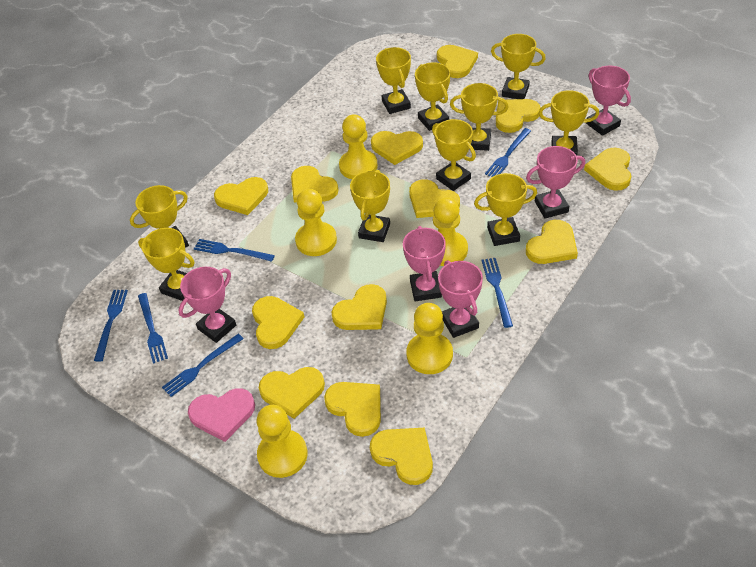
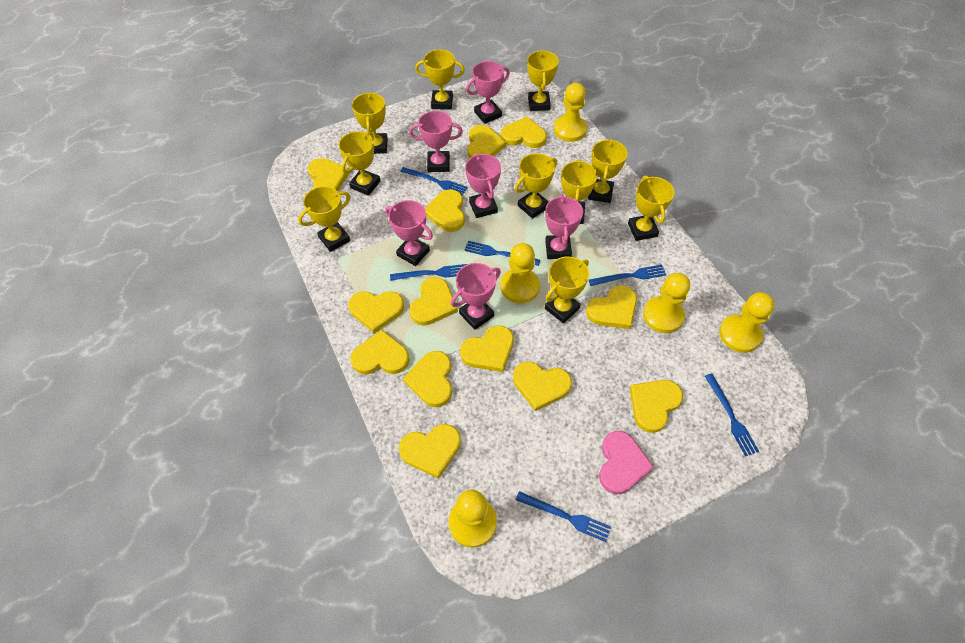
pink trophy: 5 -> 6

